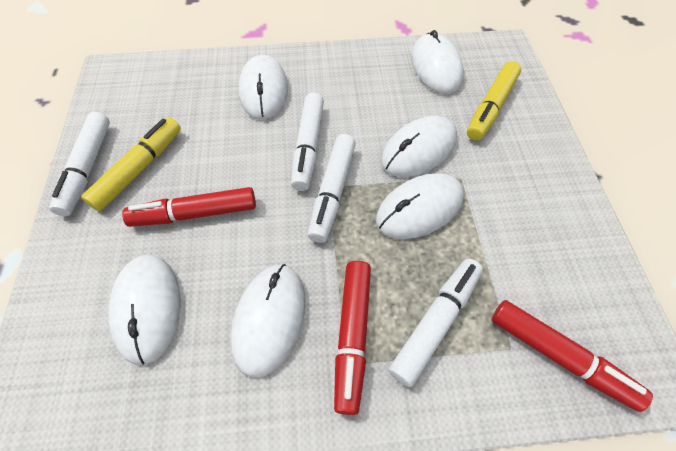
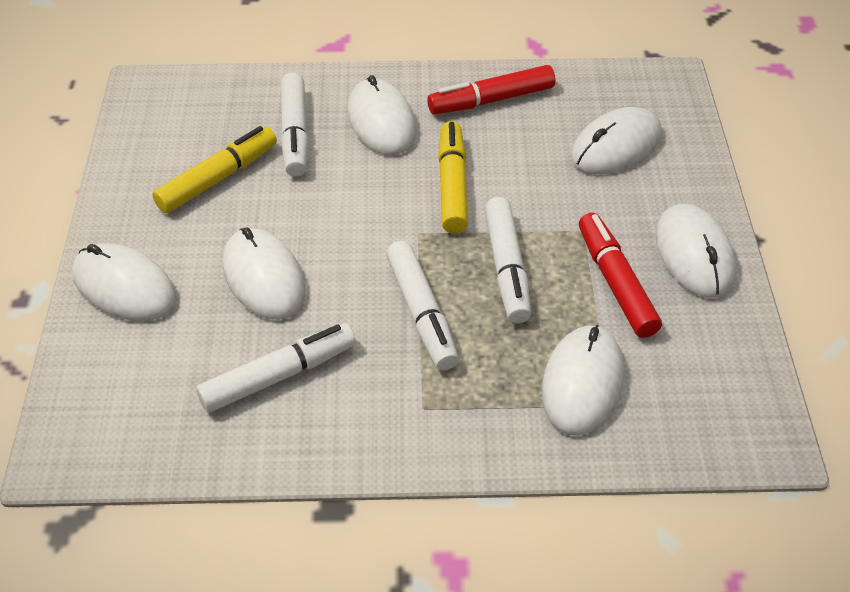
red marker: 3 -> 2

